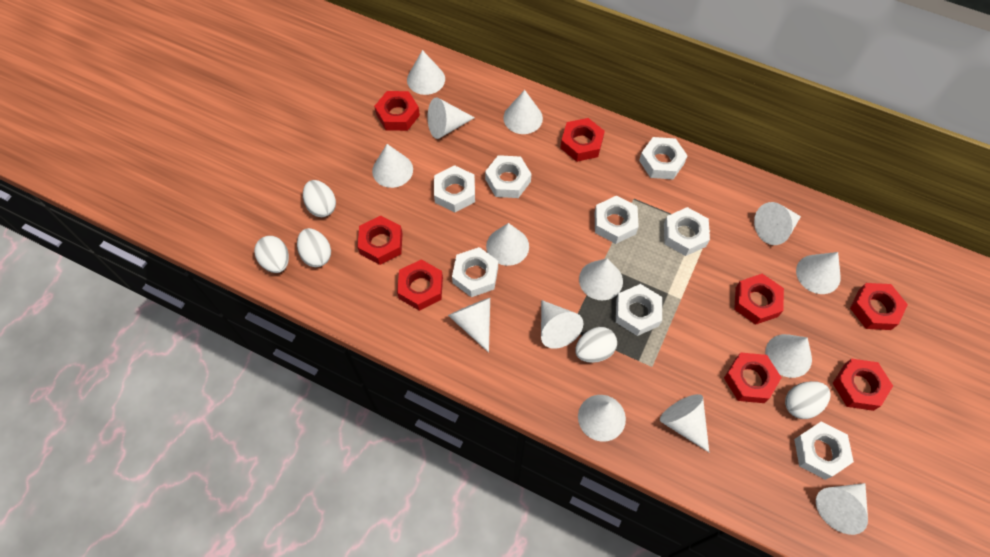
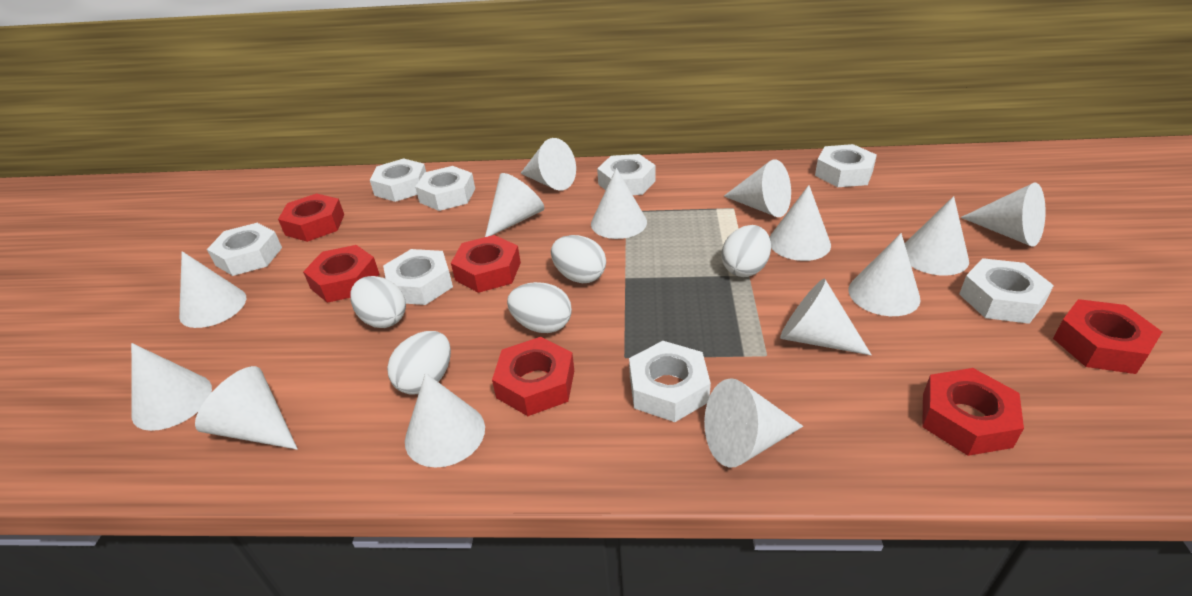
red nut: 8 -> 6

